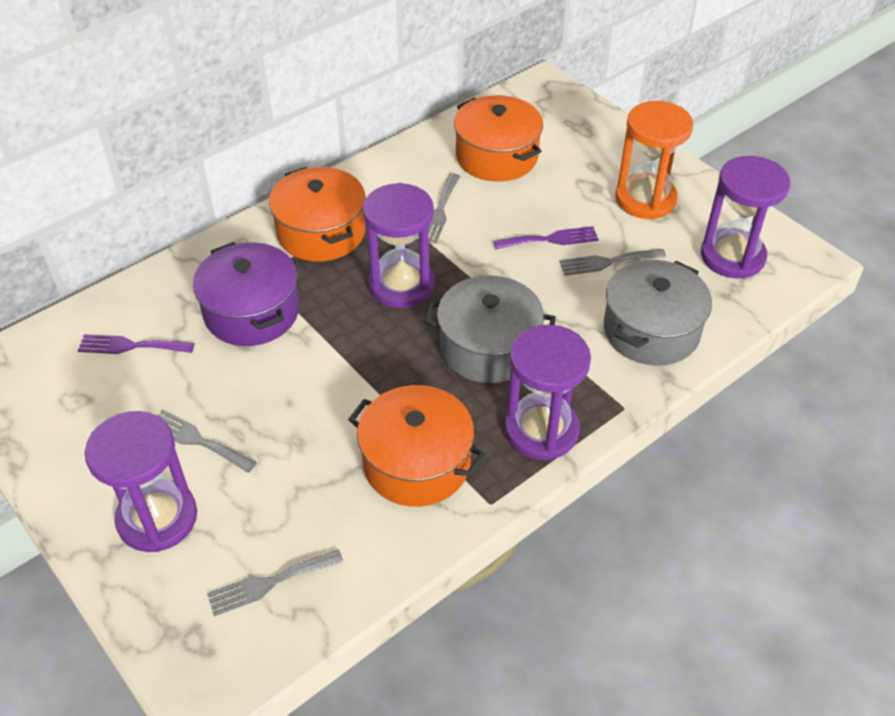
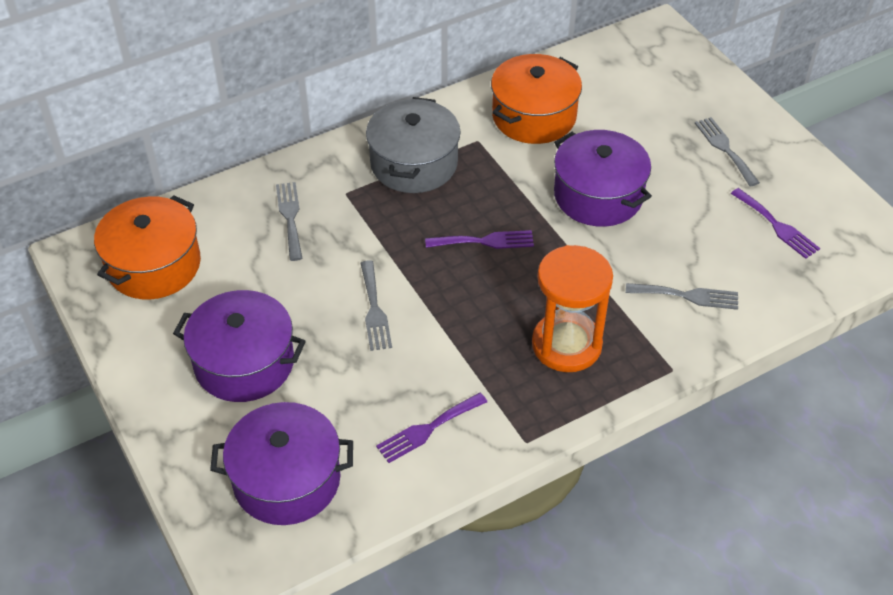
grey pot: 2 -> 1
orange pot: 3 -> 2
purple fork: 2 -> 3
purple hourglass: 4 -> 0
purple pot: 1 -> 3

